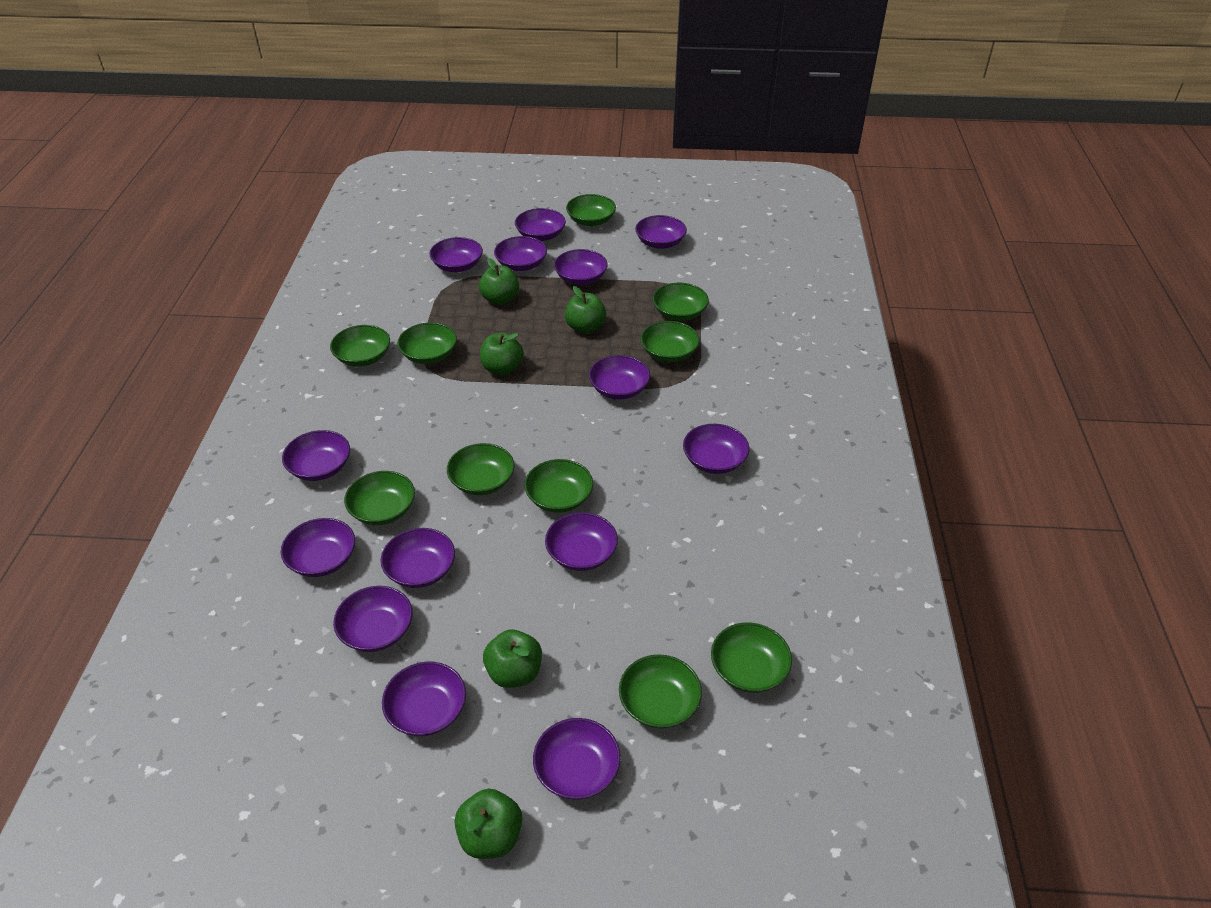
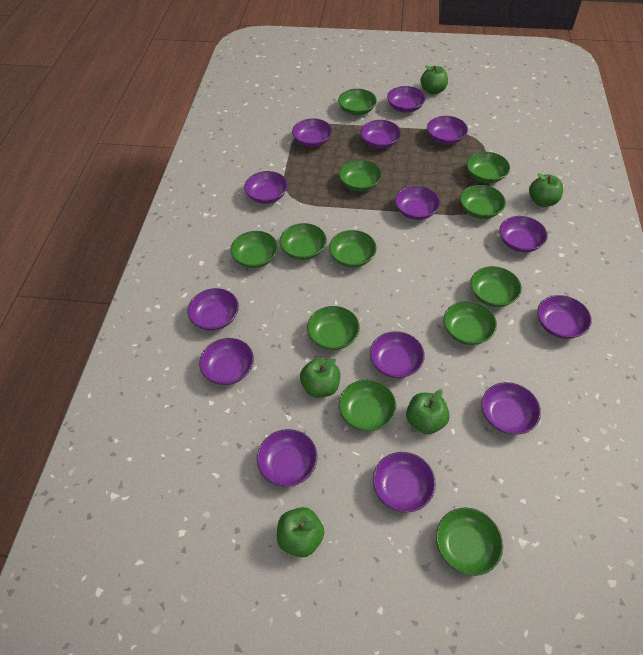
green bowl: 10 -> 12

